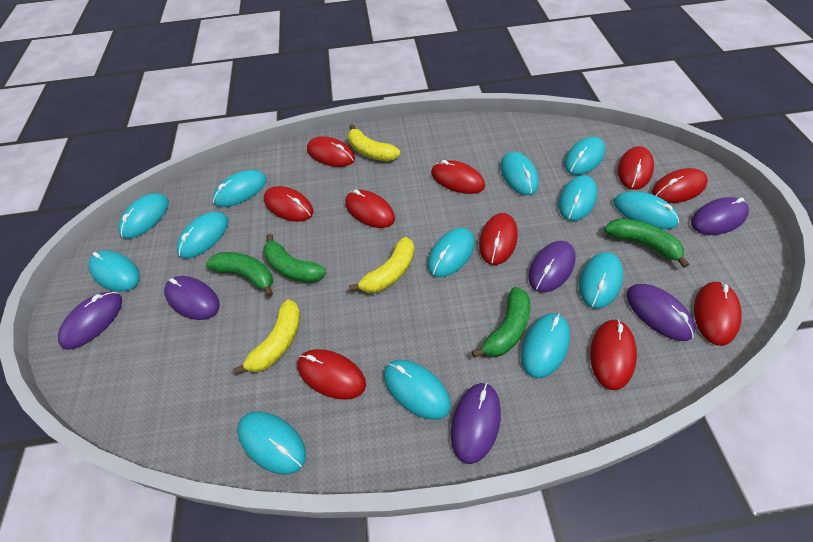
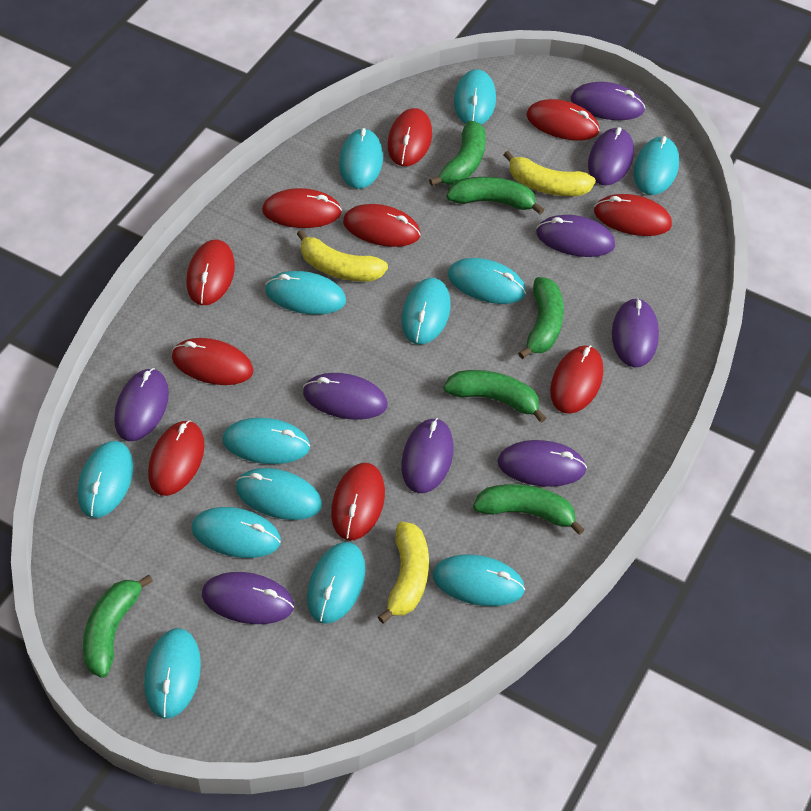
green banana: 4 -> 6
purple mouse: 6 -> 9

